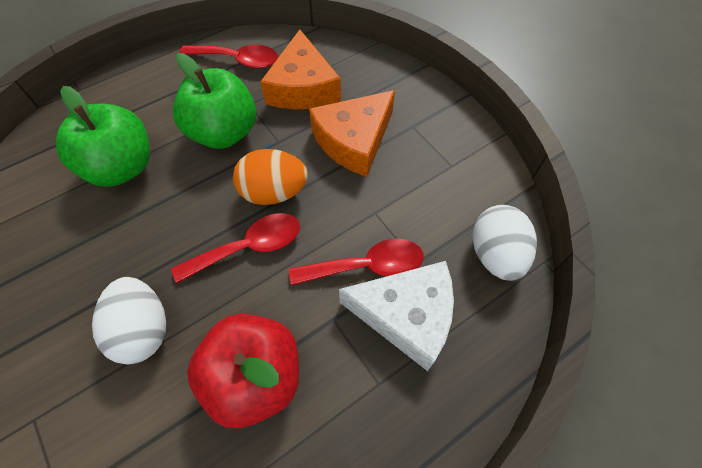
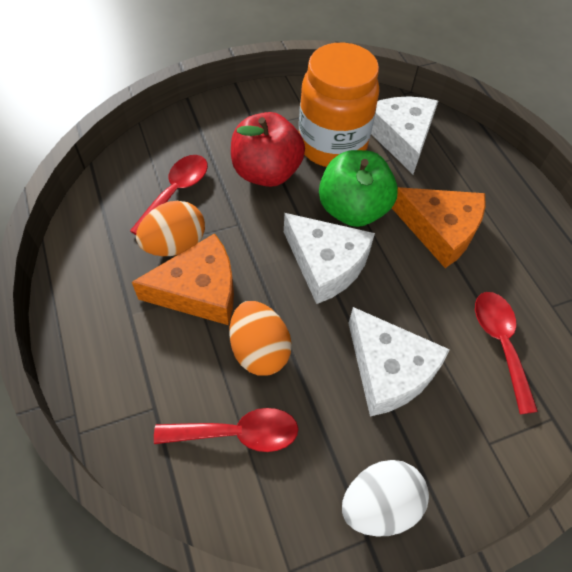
green apple: 2 -> 1
orange egg: 1 -> 2
orange jar: 0 -> 1
white cheese: 1 -> 3
white egg: 2 -> 1

